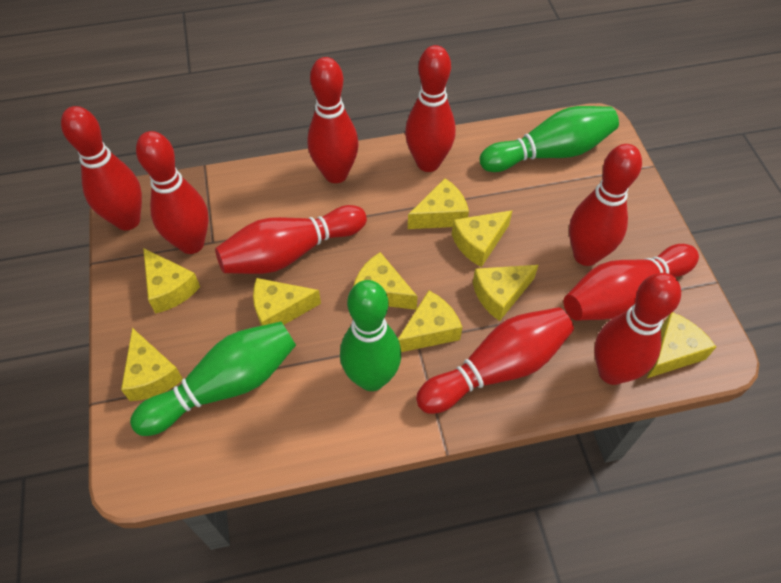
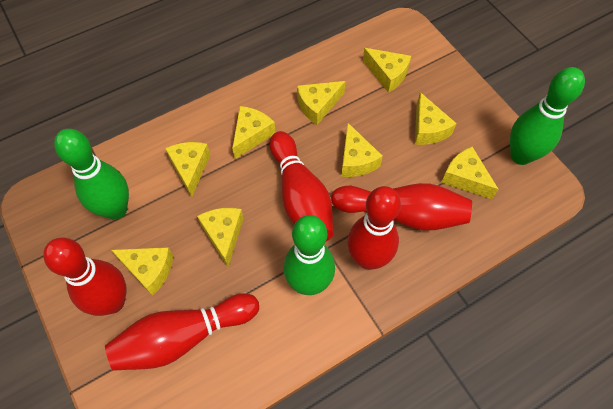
red bowling pin: 9 -> 5

